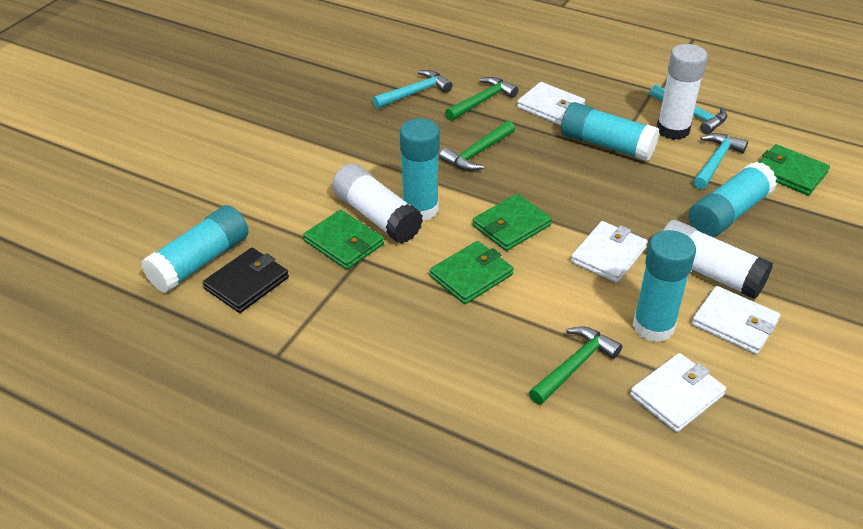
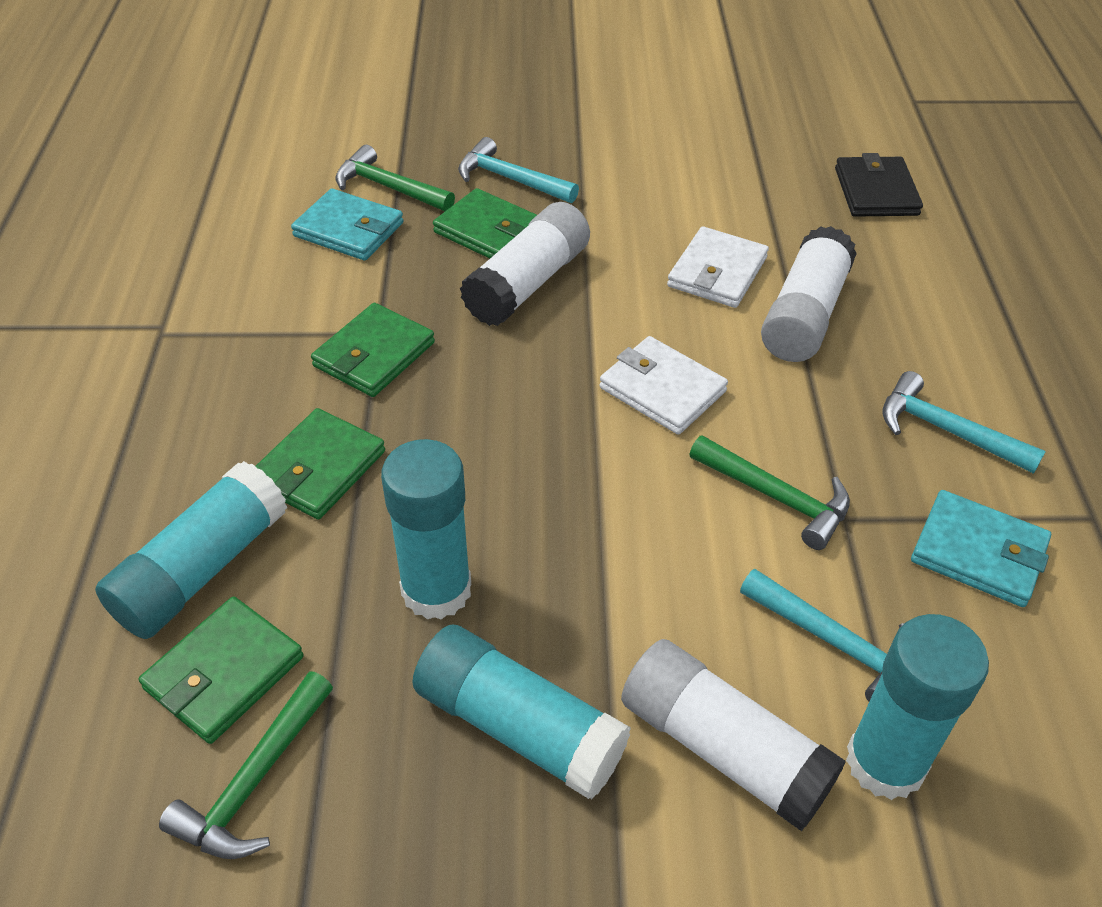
turquoise glue stick: 5 -> 4
turquoise wallet: 0 -> 2
white wallet: 4 -> 2

